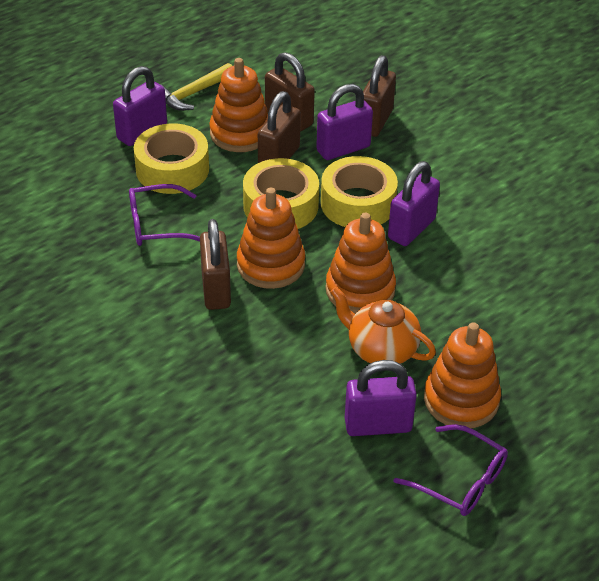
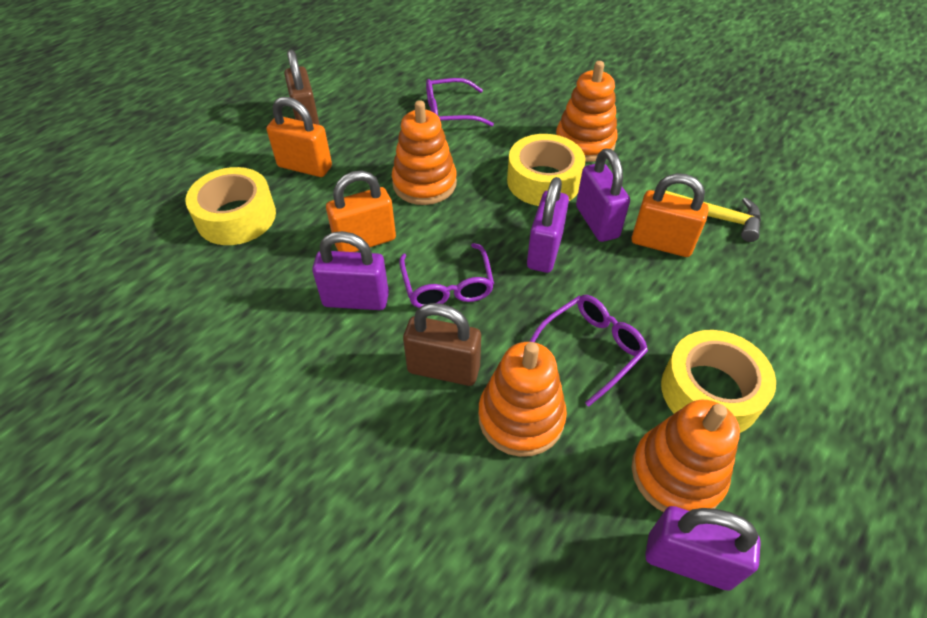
brown padlock: 4 -> 2
orange padlock: 0 -> 3
orange teapot: 1 -> 0
purple glasses: 2 -> 3

